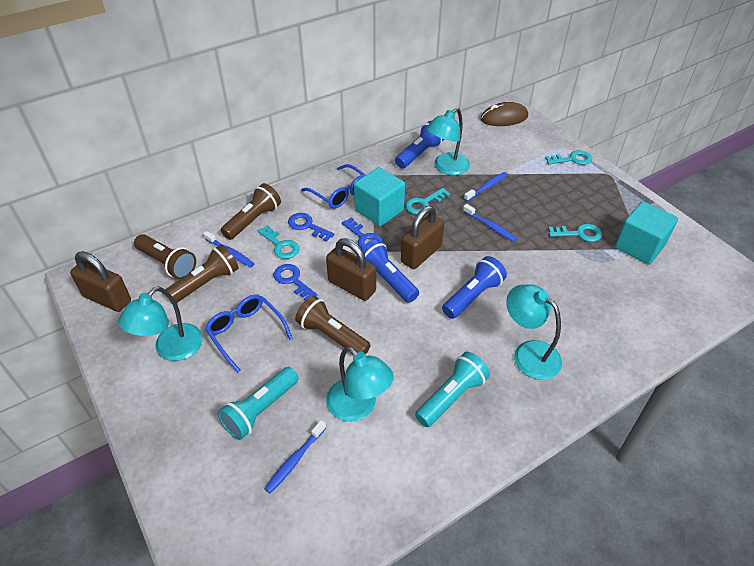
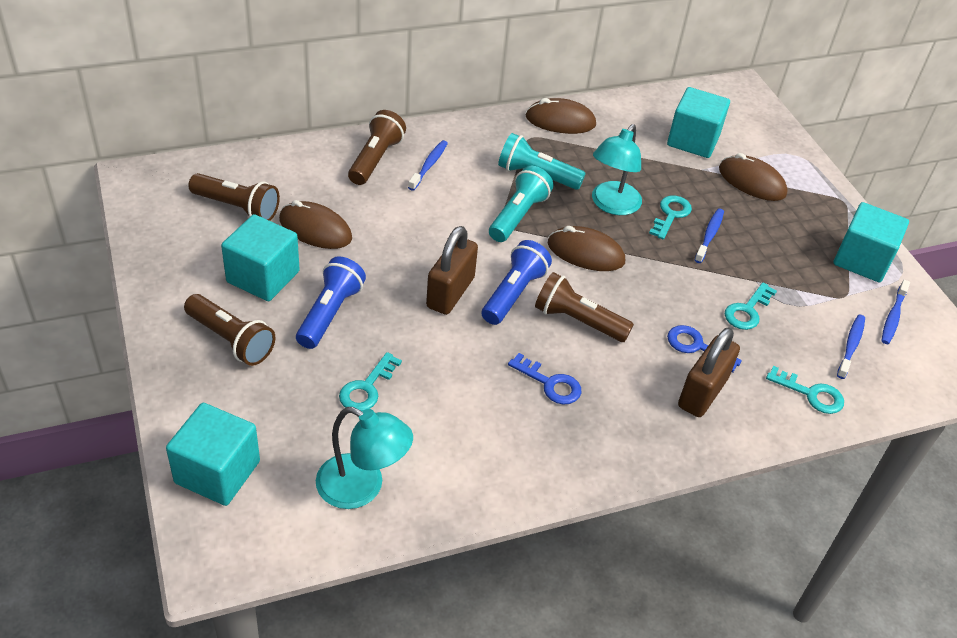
blue flashlight: 3 -> 2
blue glasses: 2 -> 0
blue key: 3 -> 2
brown mouse: 1 -> 4
brown padlock: 3 -> 2
turquoise cube: 2 -> 4
turquoise lamp: 4 -> 2

